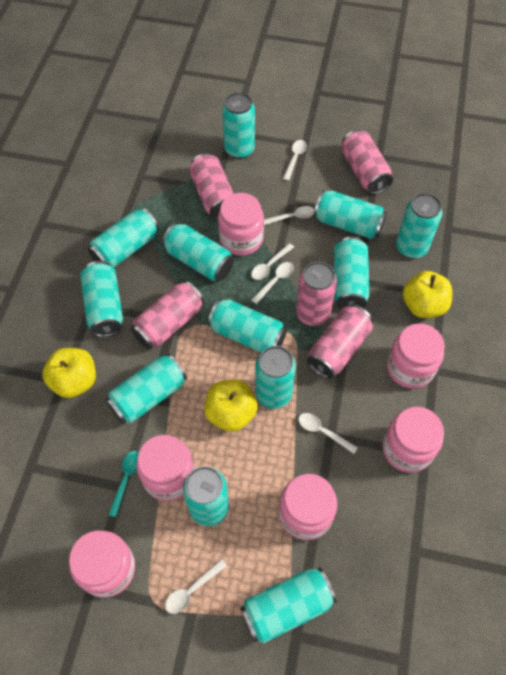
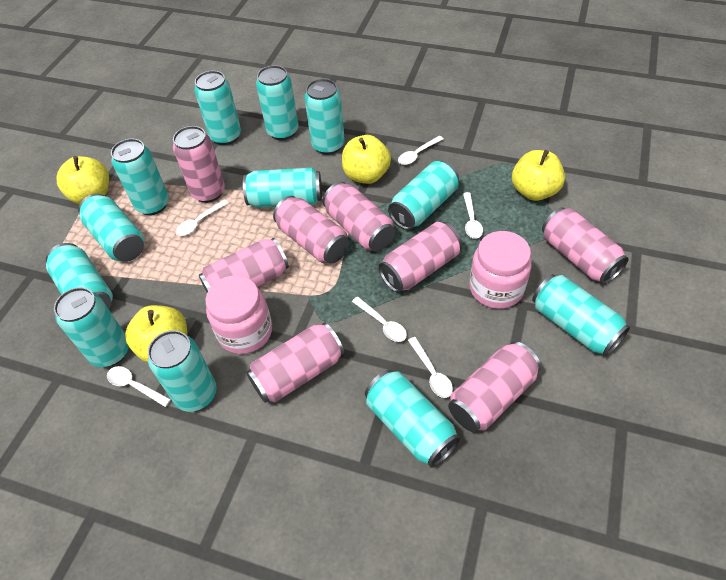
pink can: 5 -> 8
pink jar: 6 -> 2
turquoise spoon: 1 -> 0
yellow apple: 3 -> 4

